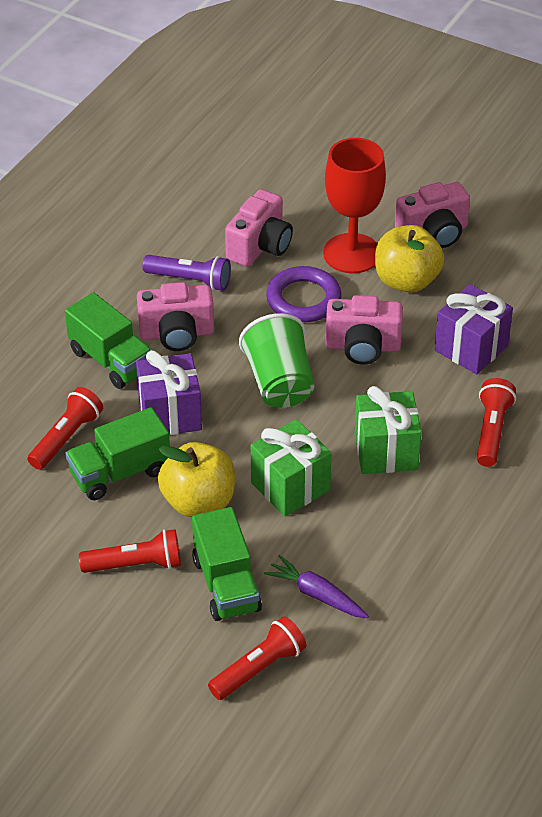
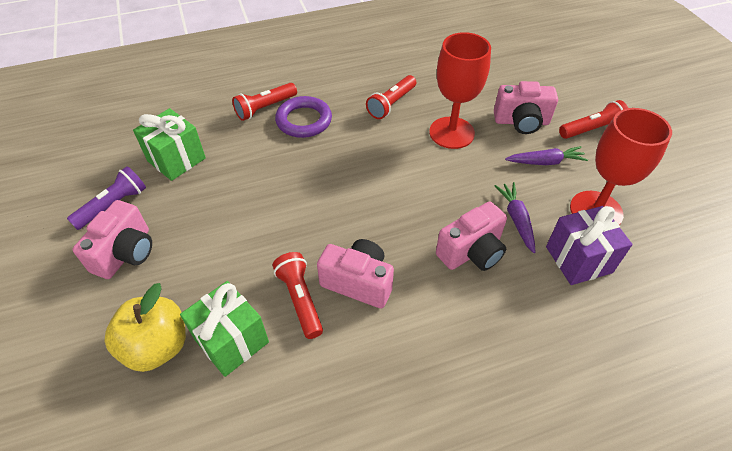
green cup: 1 -> 0
green truck: 3 -> 0
purple carrot: 1 -> 2
purple gift: 2 -> 1
red goblet: 1 -> 2
yellow apple: 2 -> 1

